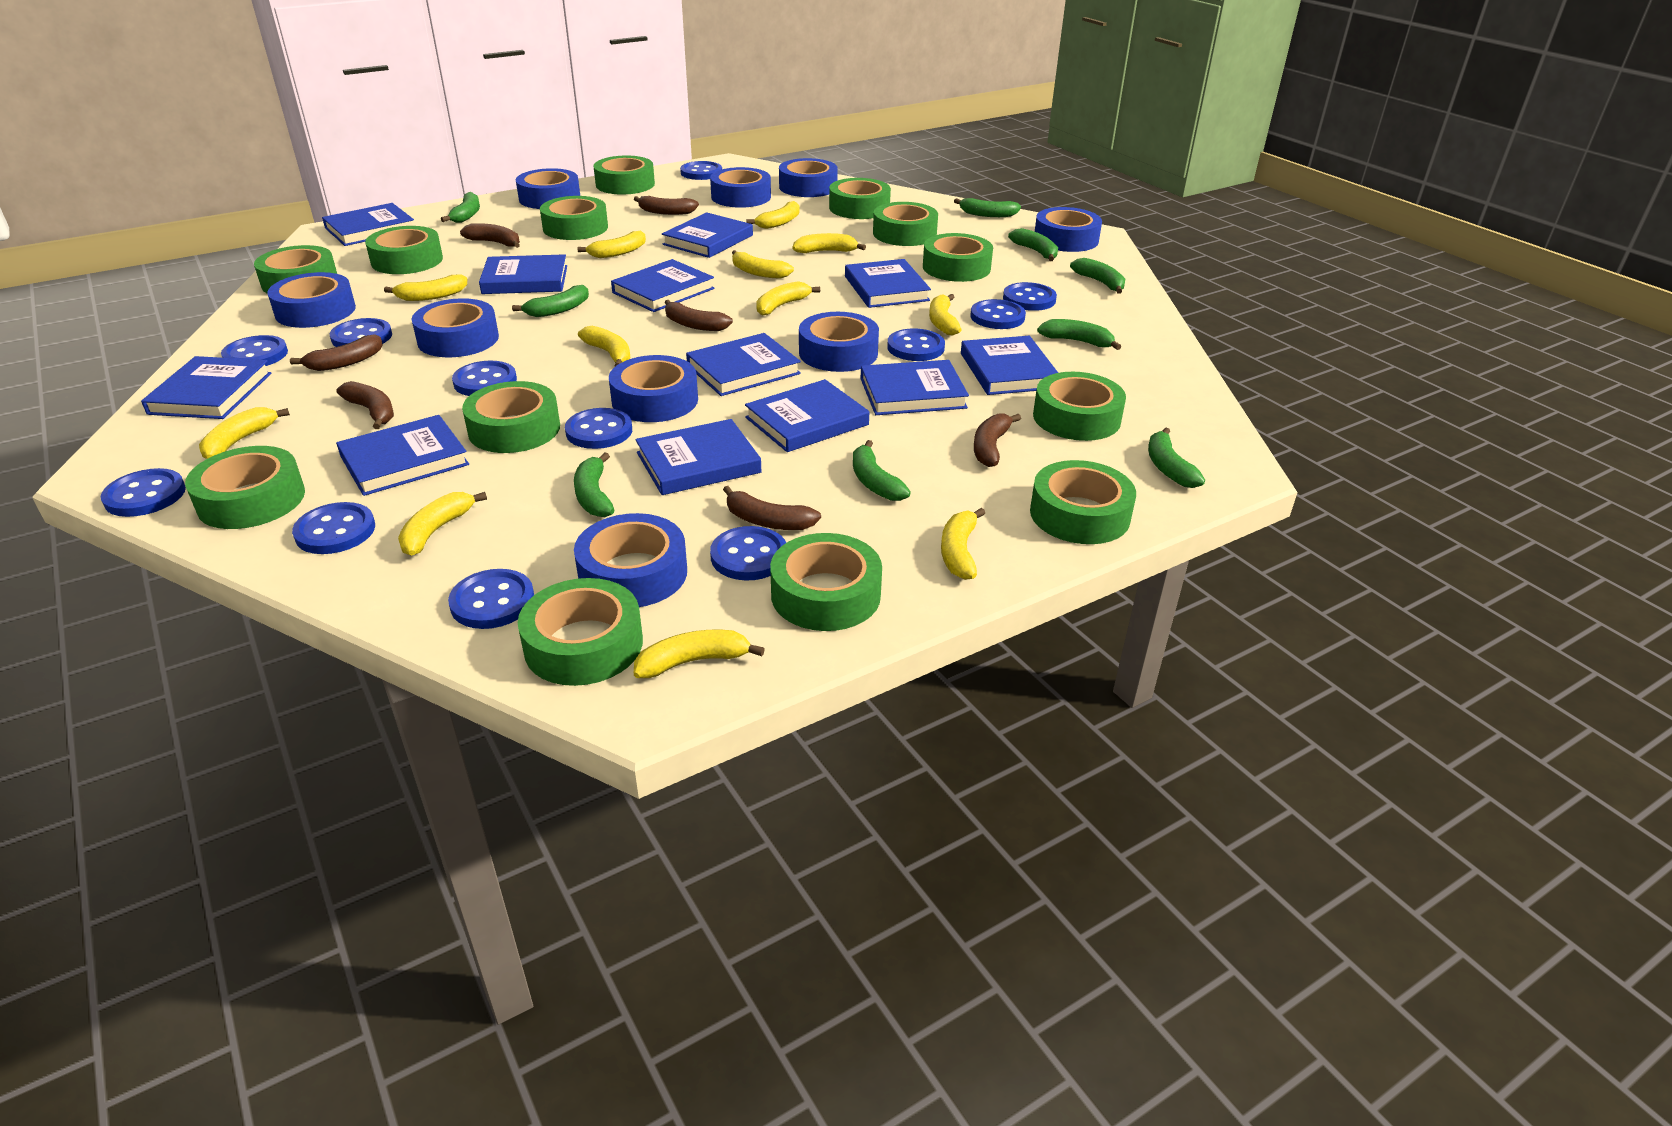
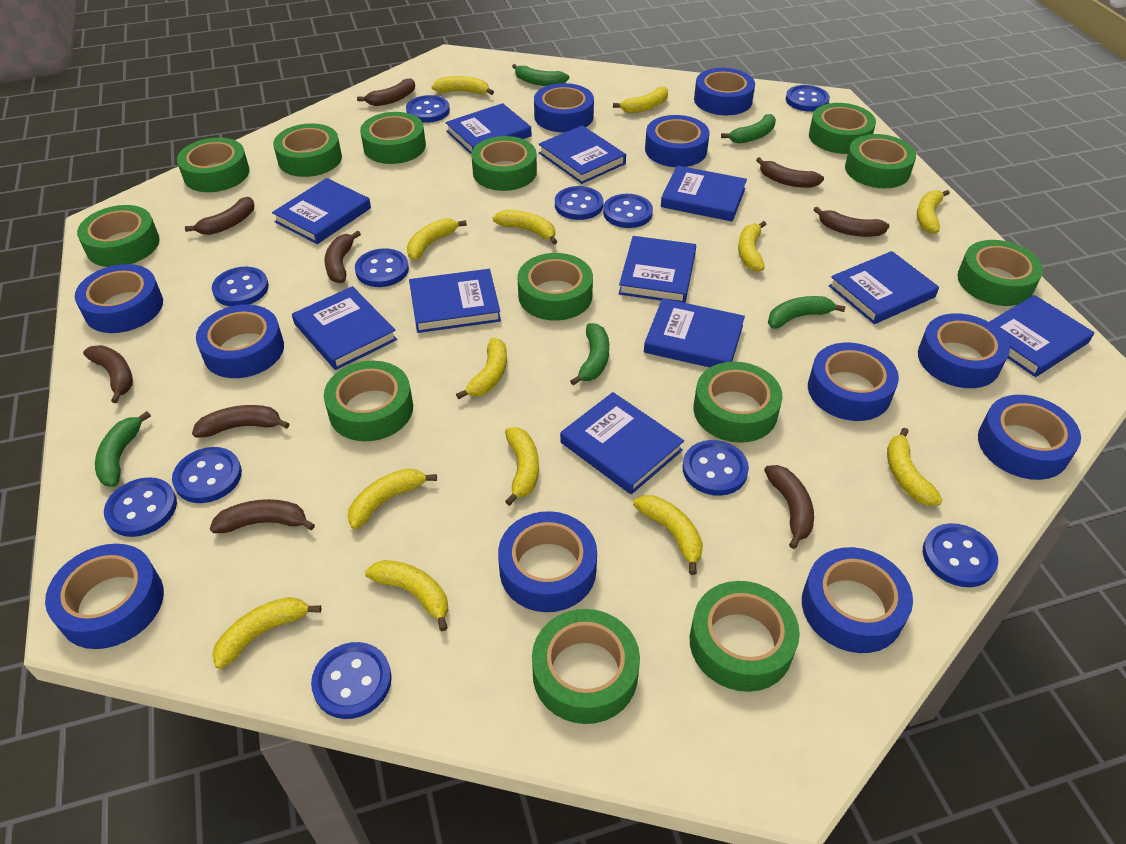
blue book: 12 -> 11
blue button: 12 -> 11
blue tape: 9 -> 11
brown banana: 7 -> 9
green banana: 9 -> 5
yellow banana: 12 -> 13

